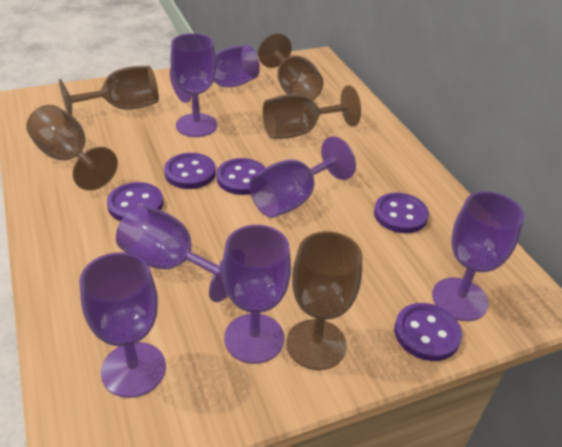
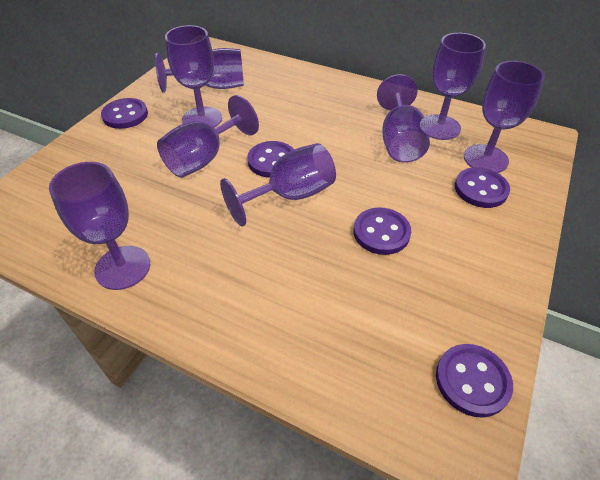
brown goblet: 5 -> 0
purple goblet: 7 -> 8

